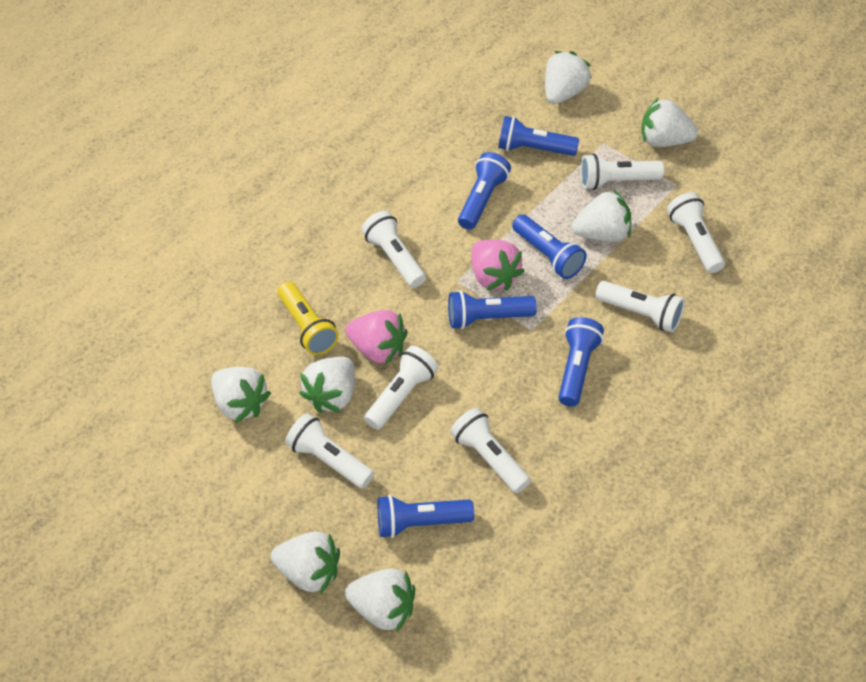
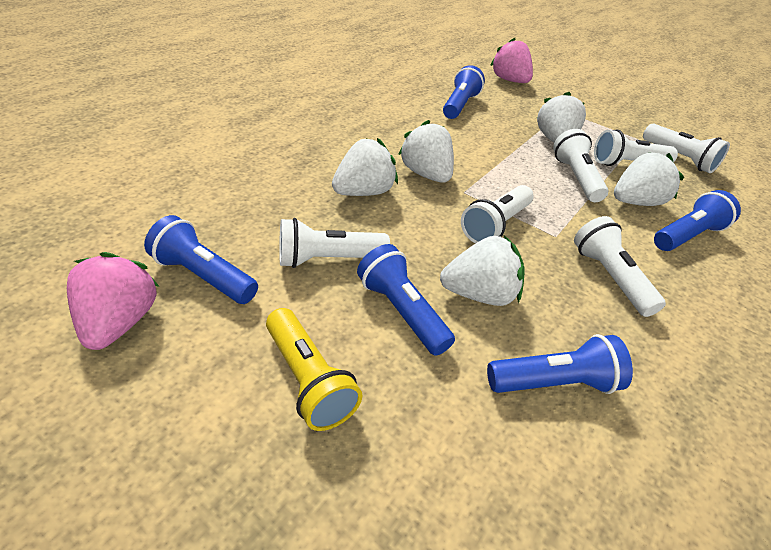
blue flashlight: 6 -> 5
white flashlight: 7 -> 6
white strawberry: 7 -> 5

